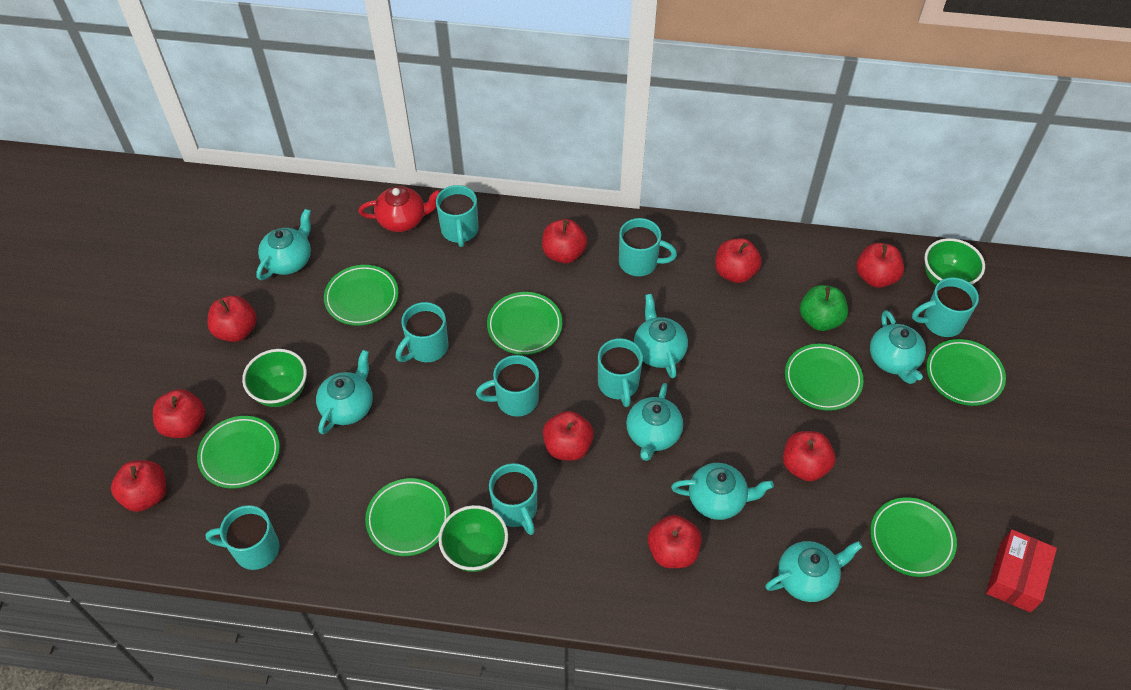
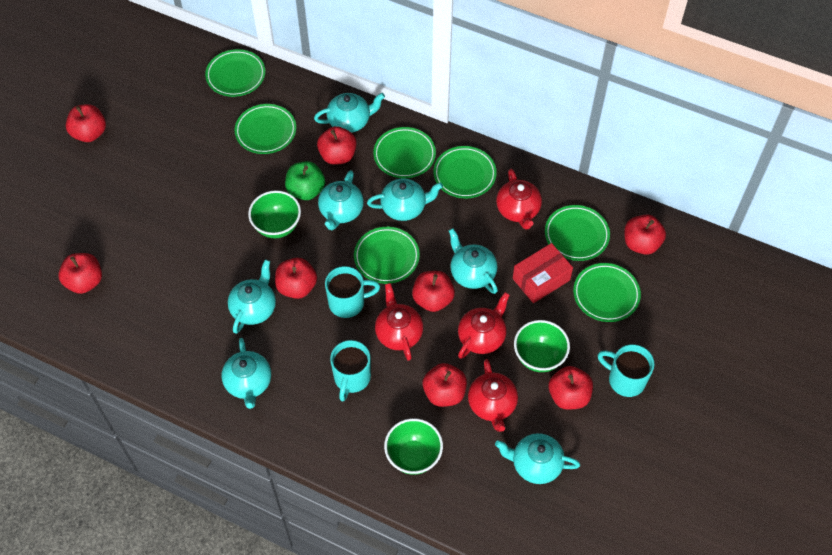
red apple: 9 -> 8
red teapot: 1 -> 4
turquoise mug: 8 -> 3

